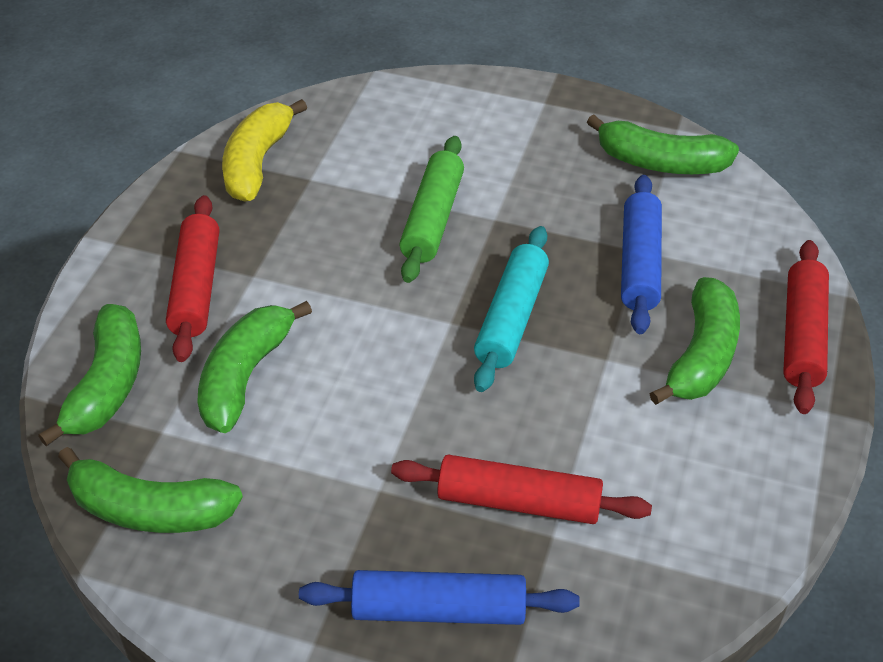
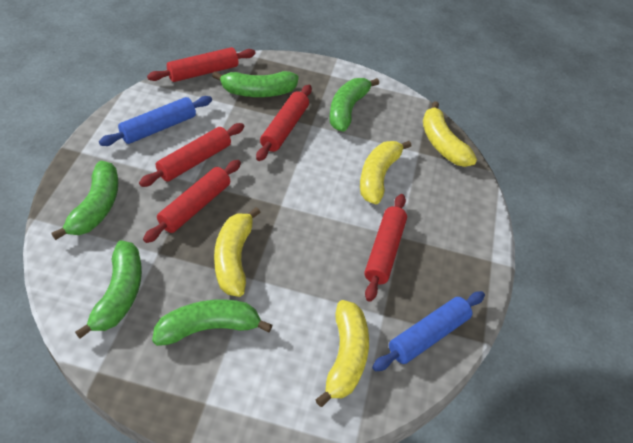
green rolling pin: 1 -> 0
red rolling pin: 3 -> 5
turquoise rolling pin: 1 -> 0
yellow banana: 1 -> 4

